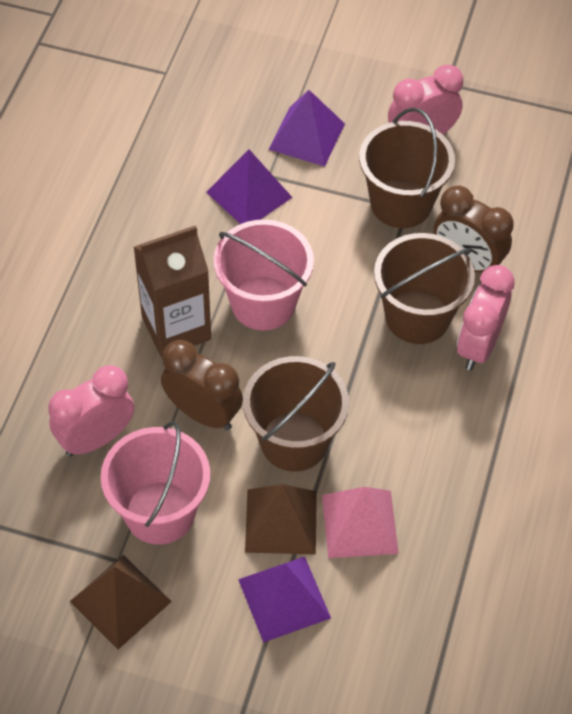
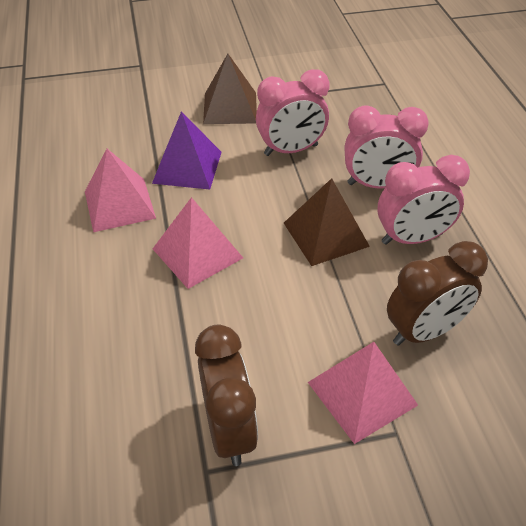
brown bucket: 3 -> 0
brown carton: 1 -> 0
pink bucket: 2 -> 0
pink pyramid: 1 -> 3
purple pyramid: 3 -> 1

